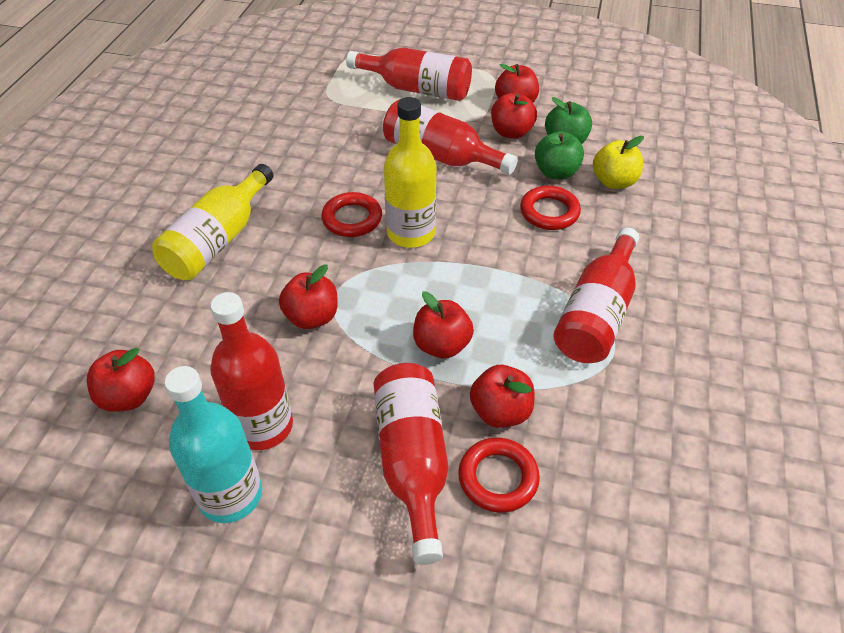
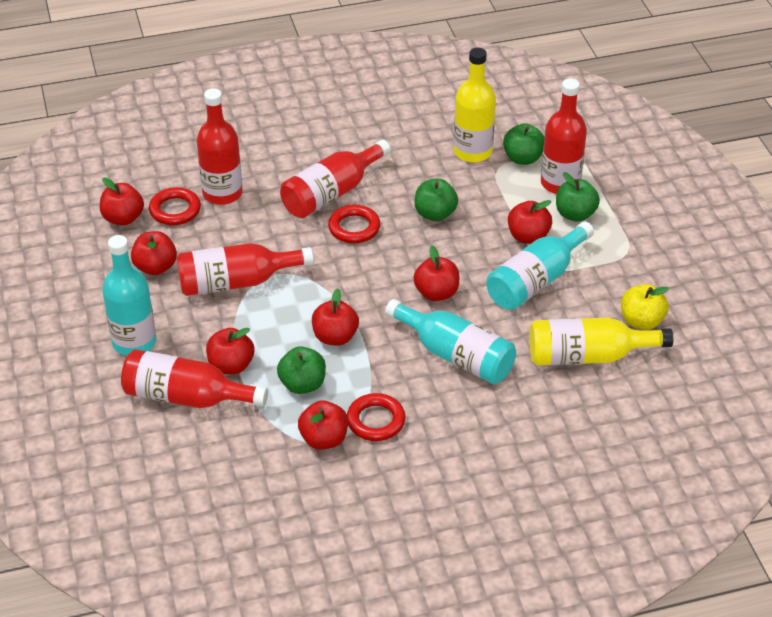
green apple: 2 -> 4
red apple: 6 -> 7
turquoise bottle: 1 -> 3

